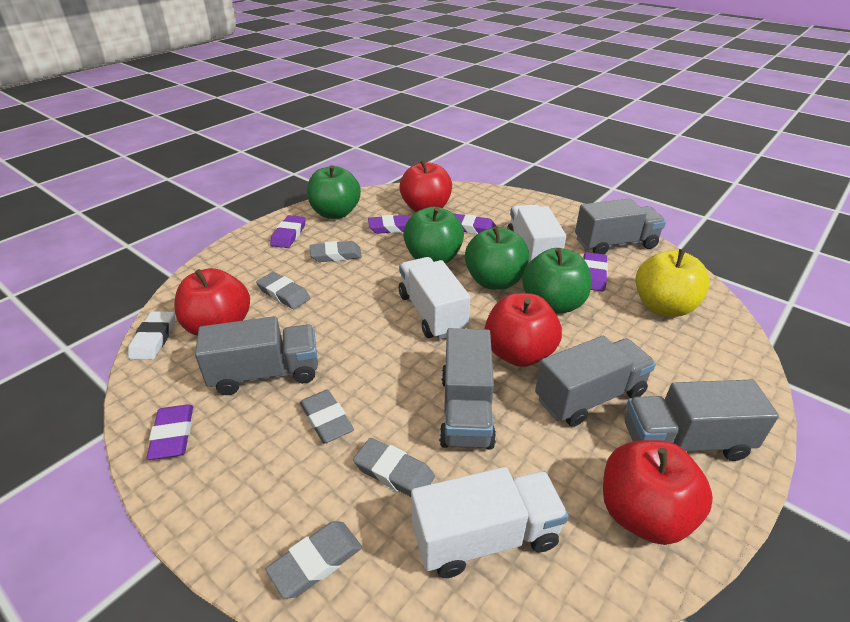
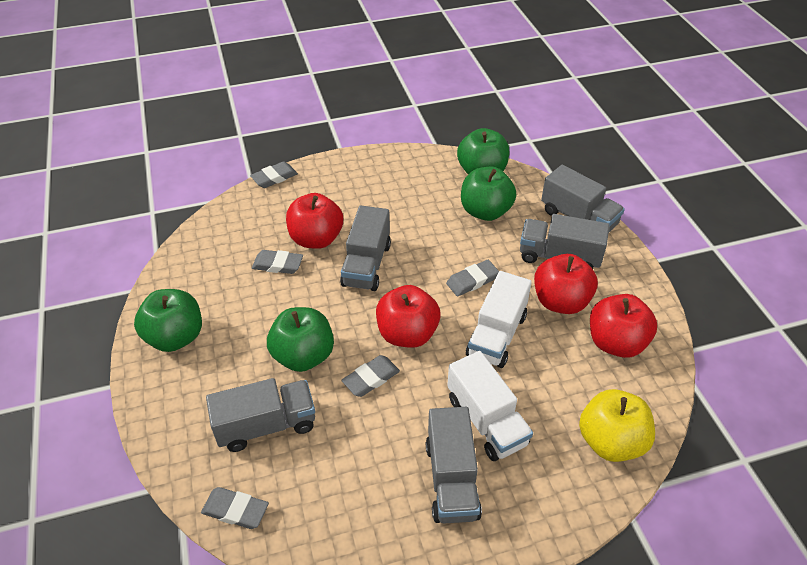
purple eraser: 5 -> 0
white eraser: 1 -> 0
white truck: 3 -> 2

